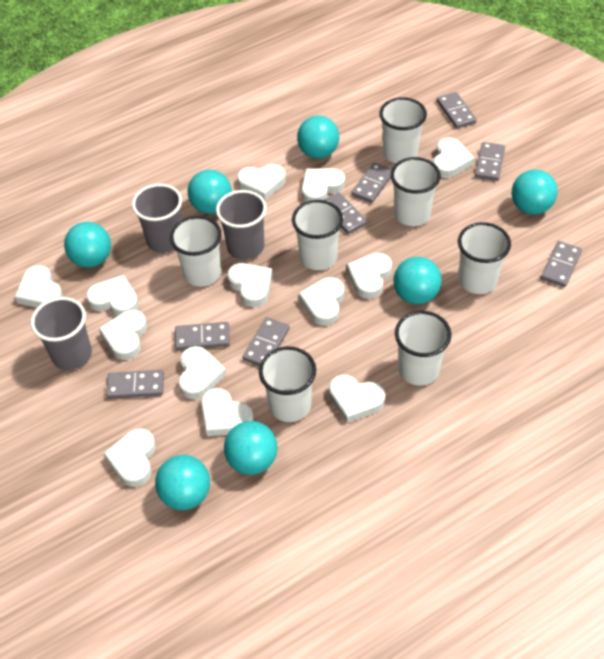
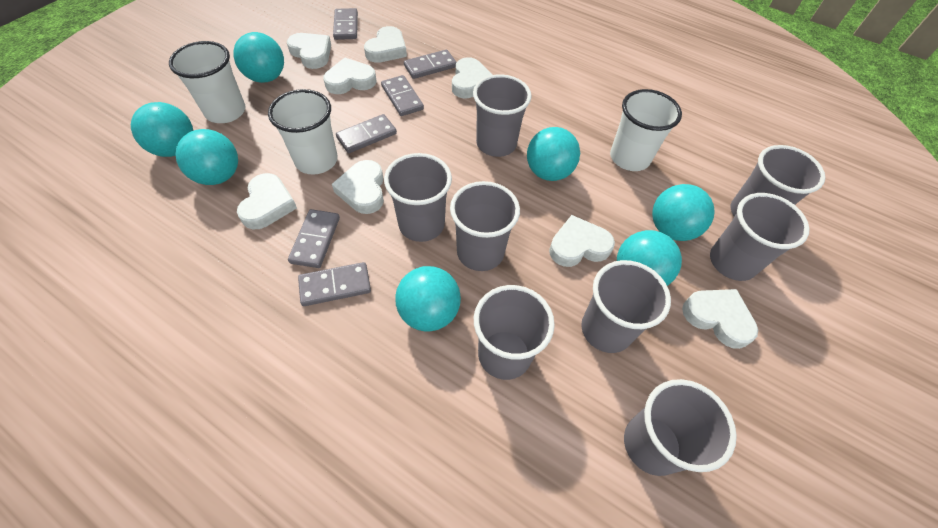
grey cup: 3 -> 8
grey domino: 8 -> 6
white cup: 7 -> 3
white heart: 13 -> 8

